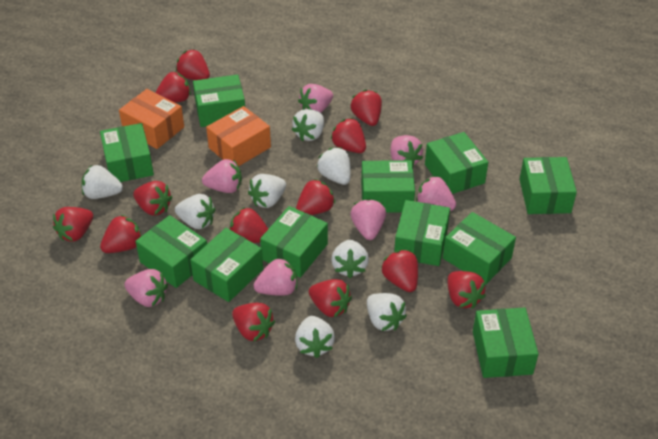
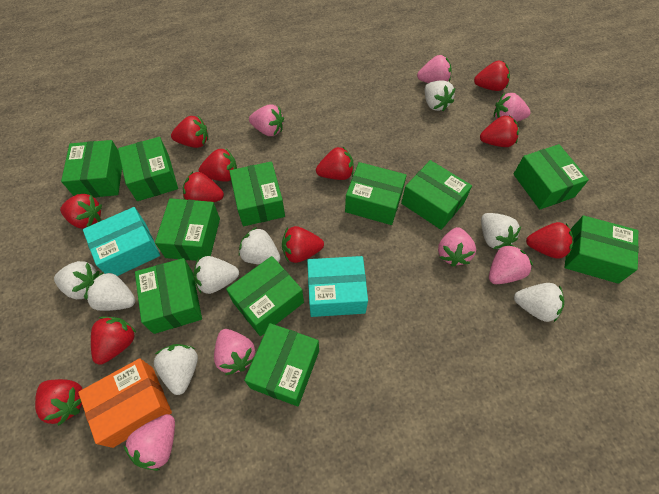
orange box: 2 -> 1
red strawberry: 13 -> 11
turquoise box: 0 -> 2

